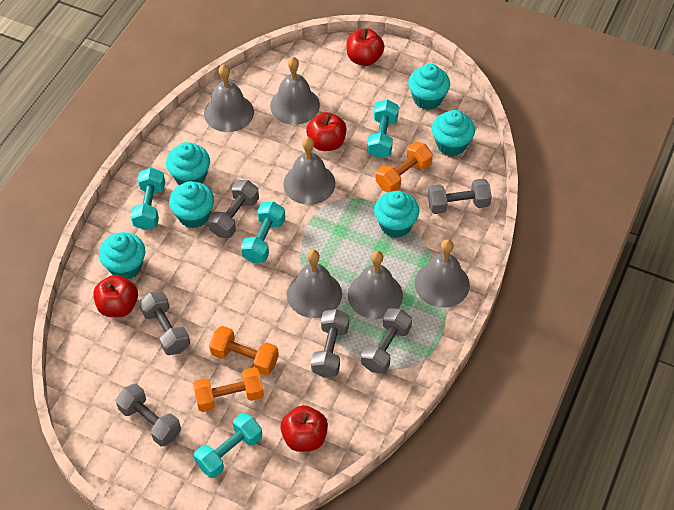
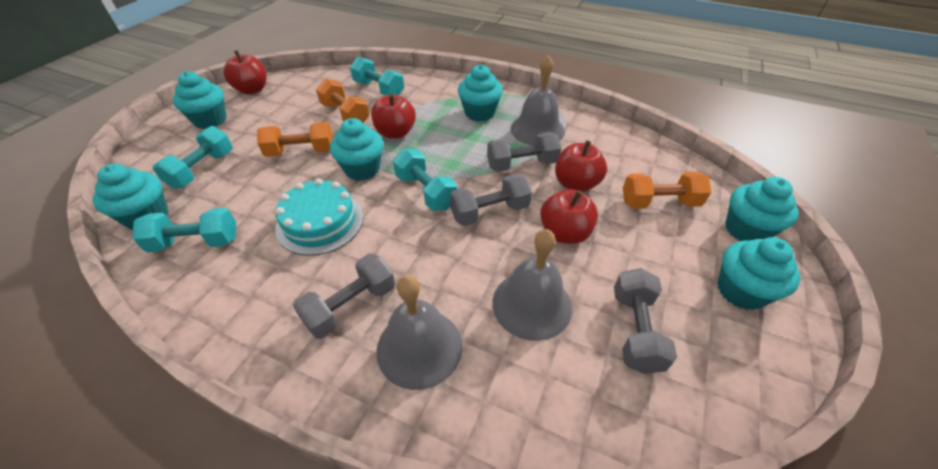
grey bell: 6 -> 3
grey dumbbell: 6 -> 4
turquoise cake: 0 -> 1

